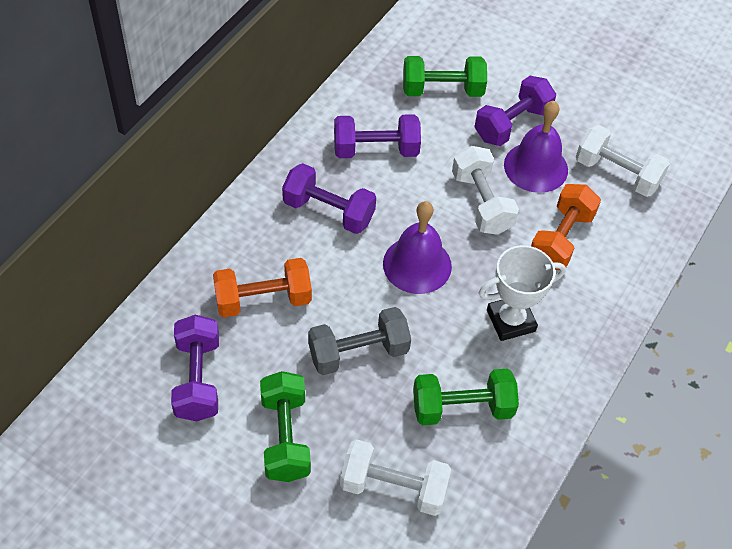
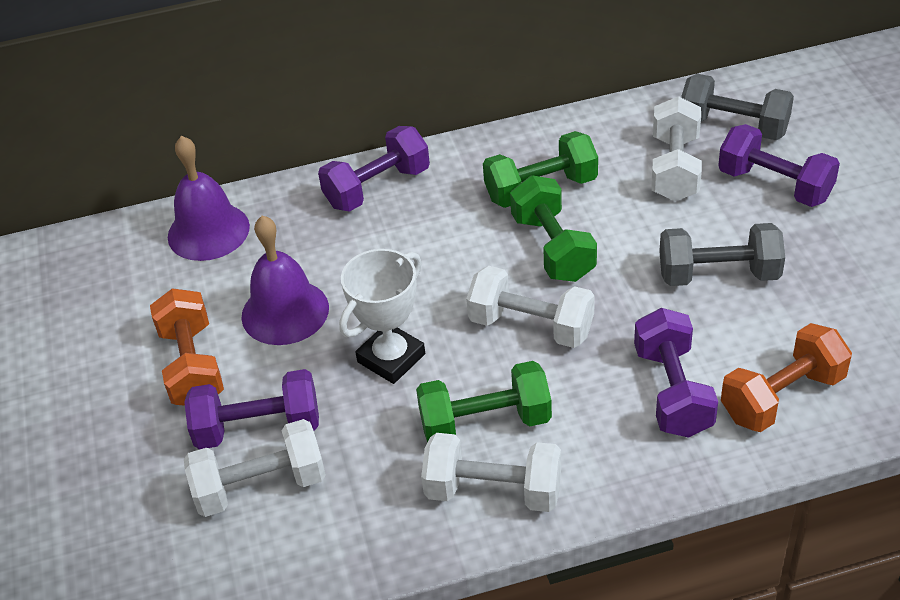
grey dumbbell: 1 -> 2
white dumbbell: 3 -> 4

